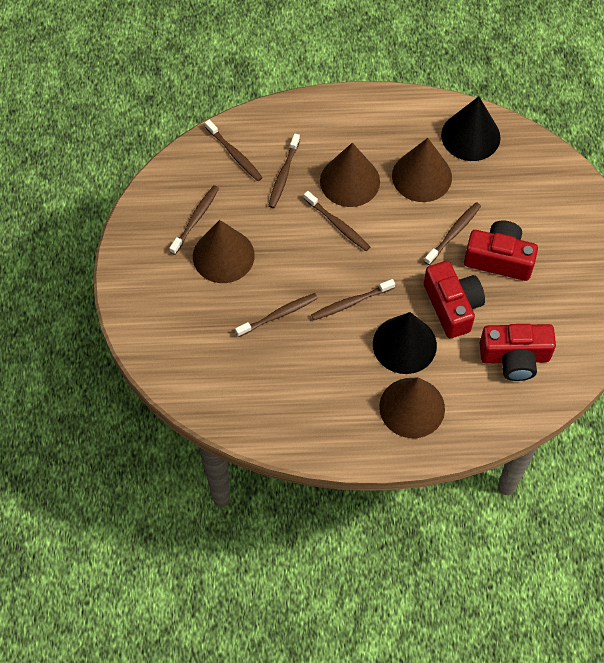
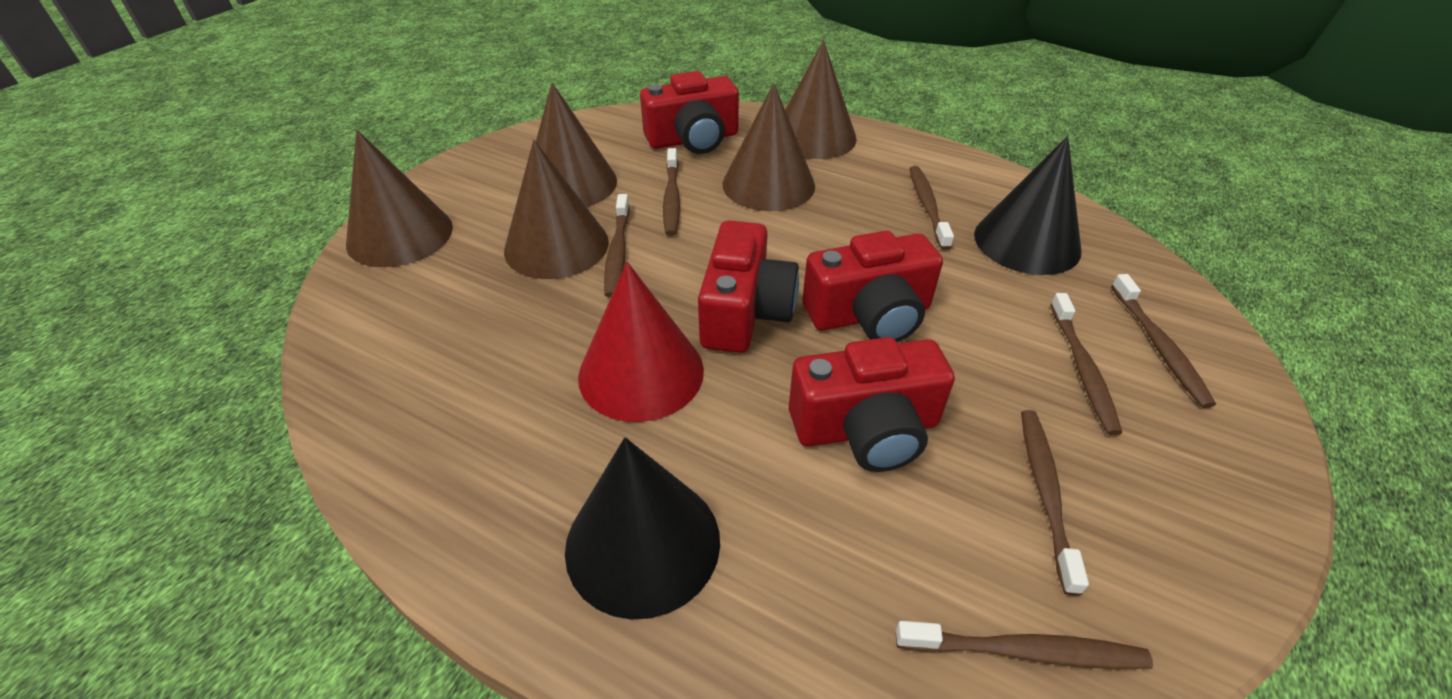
brown cone: 4 -> 5
red camera: 3 -> 4
red cone: 0 -> 1

